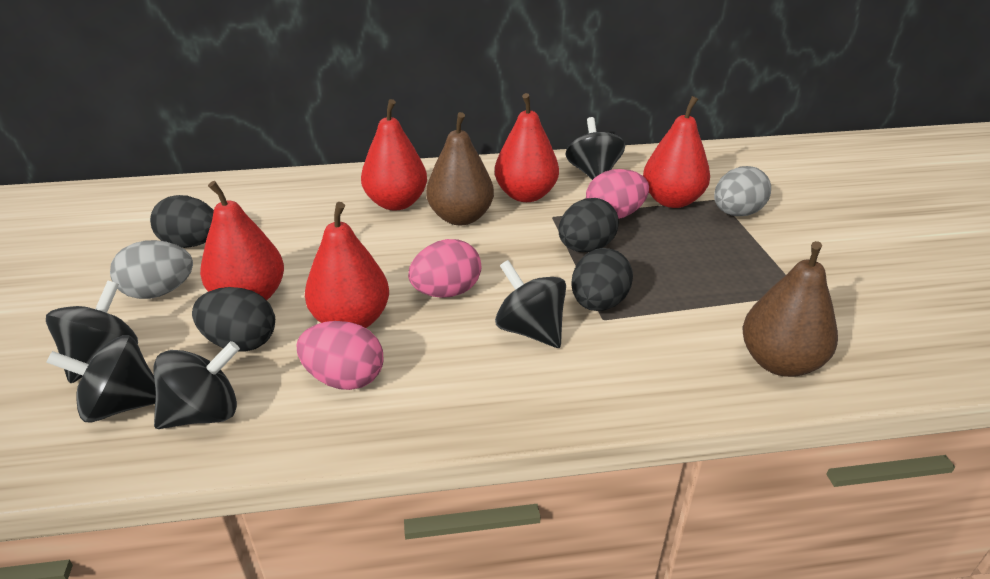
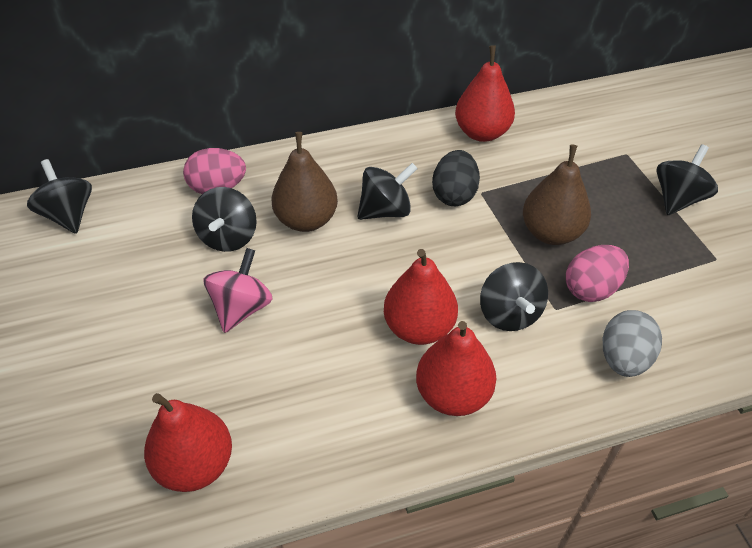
black egg: 4 -> 1
grey egg: 2 -> 1
pink egg: 3 -> 2
pink spinning top: 0 -> 1
red pear: 5 -> 4

